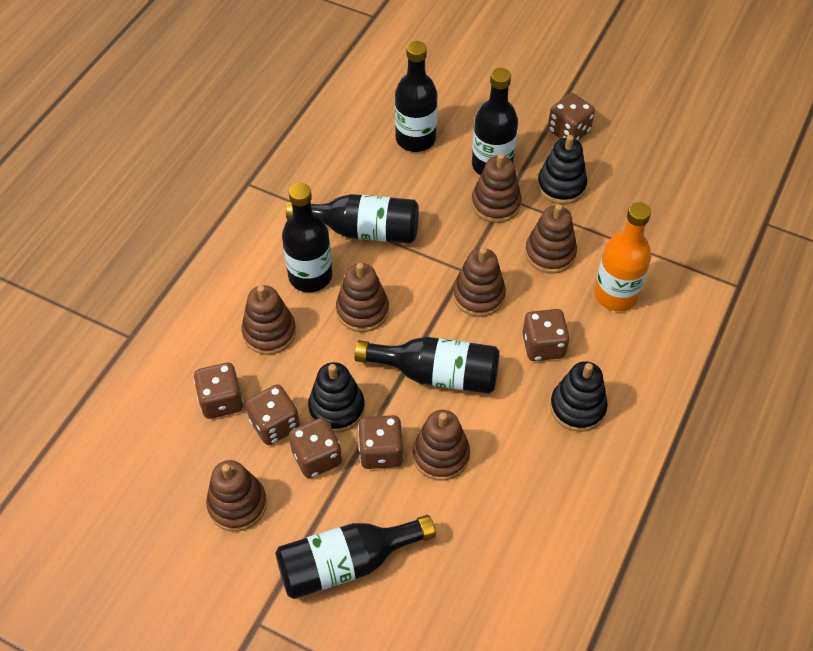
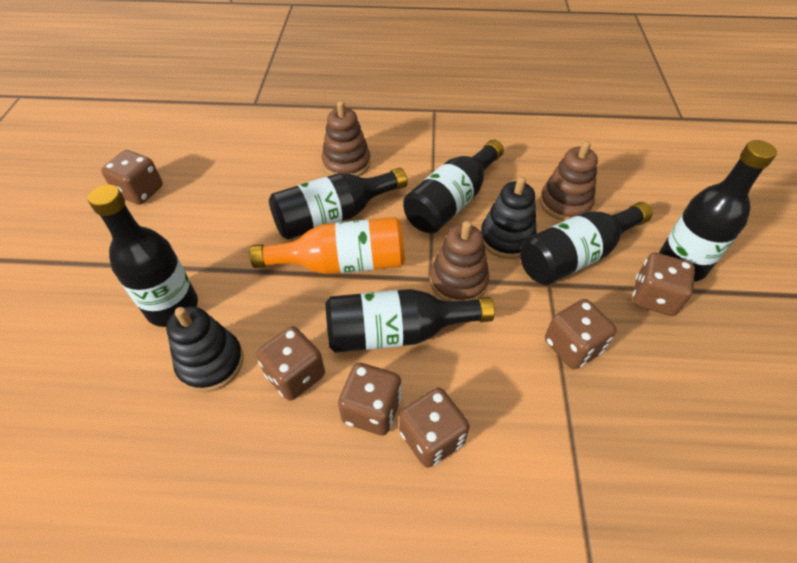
black stacking toy: 3 -> 2
brown stacking toy: 7 -> 3

